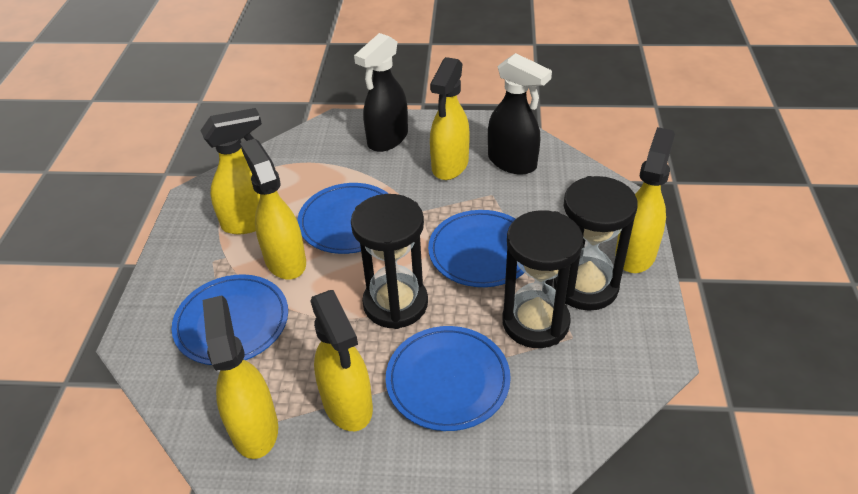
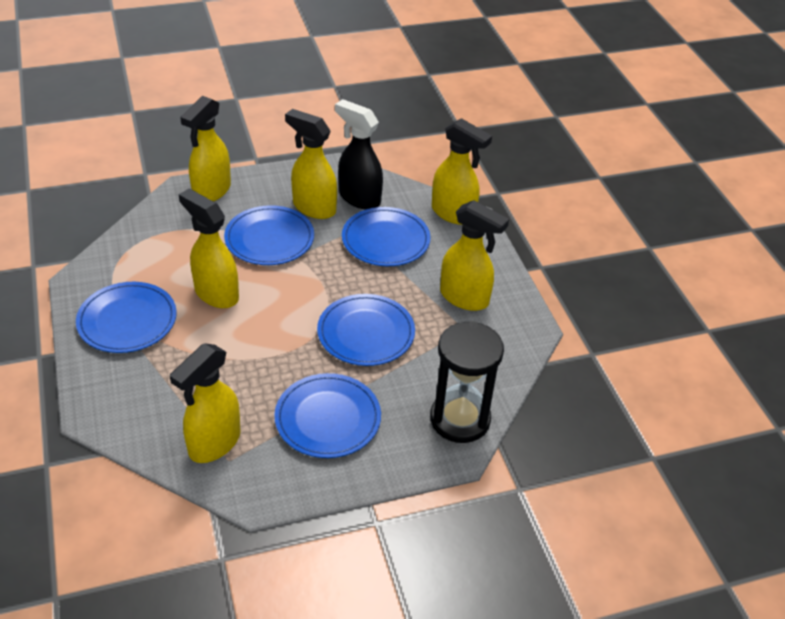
black hourglass: 3 -> 1
black spray bottle: 2 -> 1
blue plate: 4 -> 5

